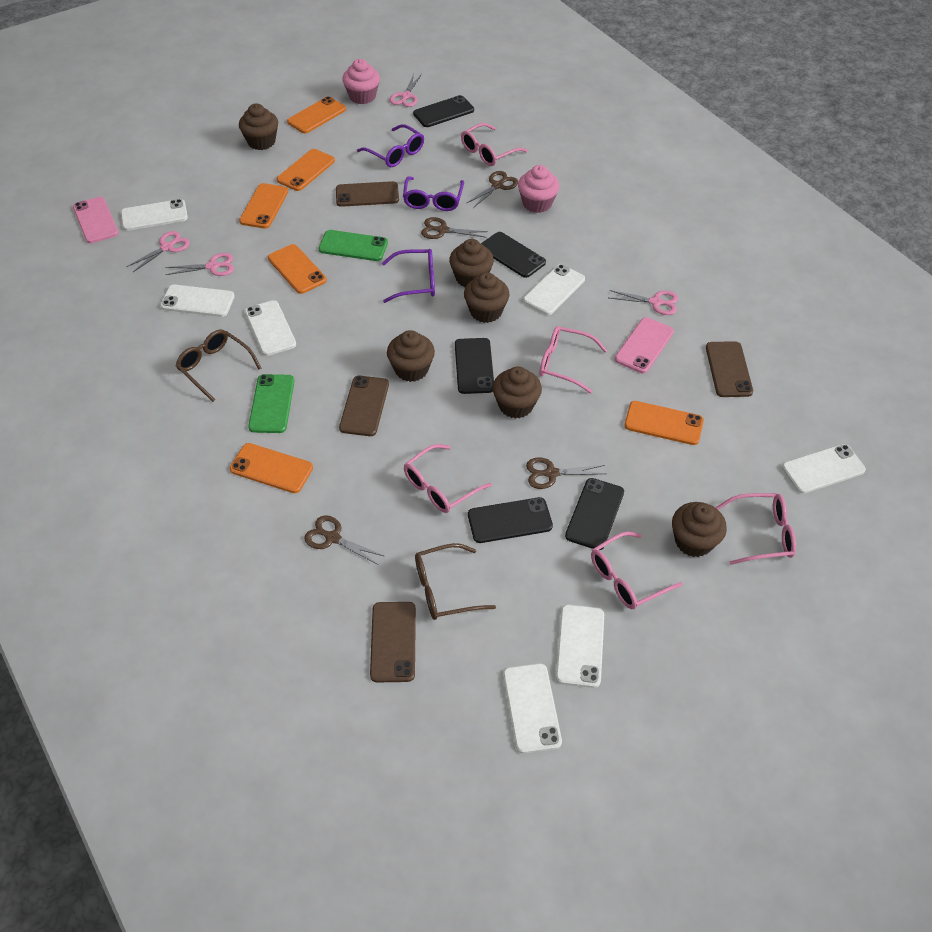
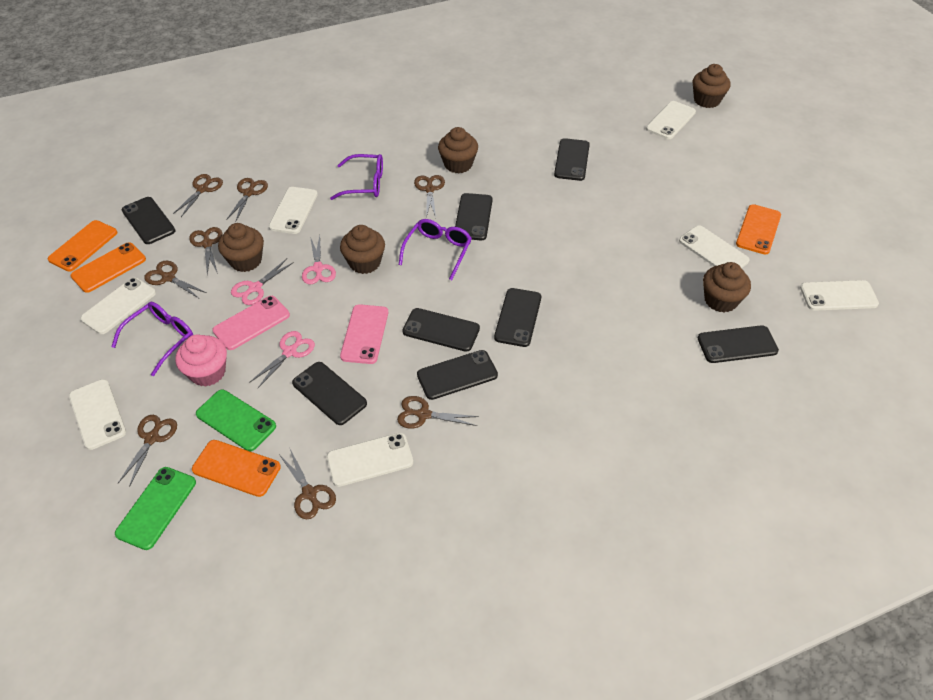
black phone: 5 -> 8
brown cupcake: 6 -> 5
brown glasses: 2 -> 0
brown phone: 4 -> 0
brown scissors: 4 -> 8
orange phone: 6 -> 4
pink cupcake: 2 -> 1
pink glasses: 5 -> 0
pink scissors: 4 -> 3

